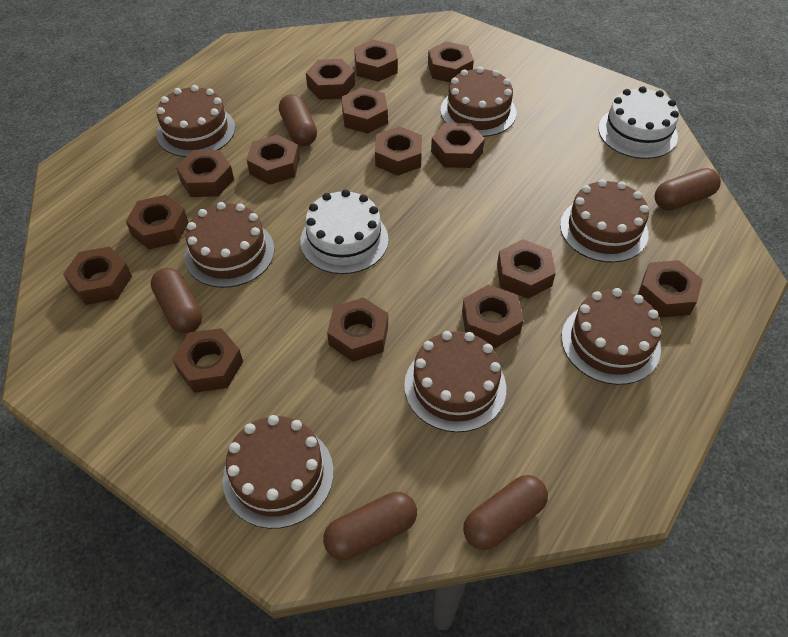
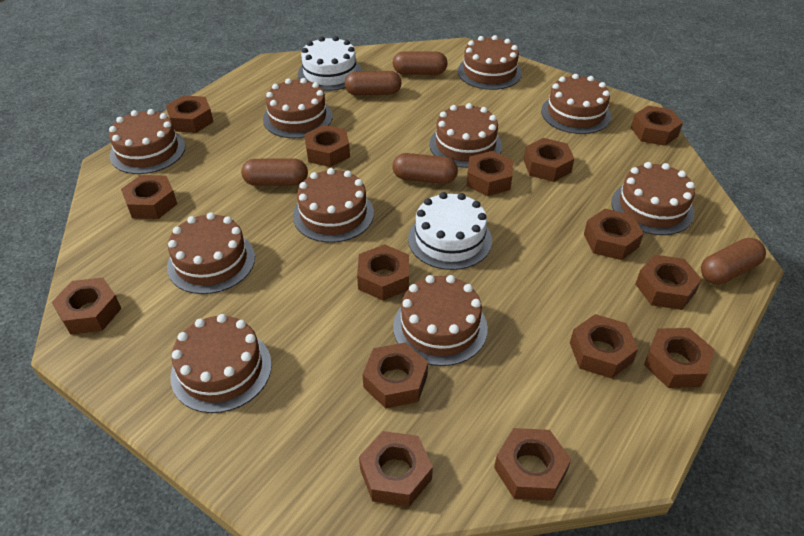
brown cake: 7 -> 10

